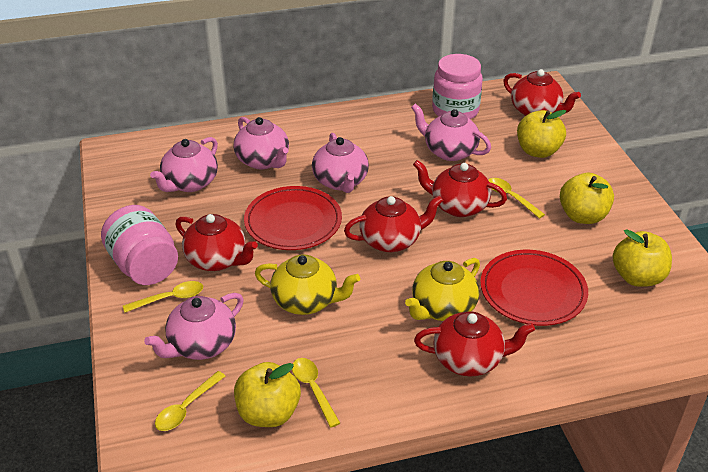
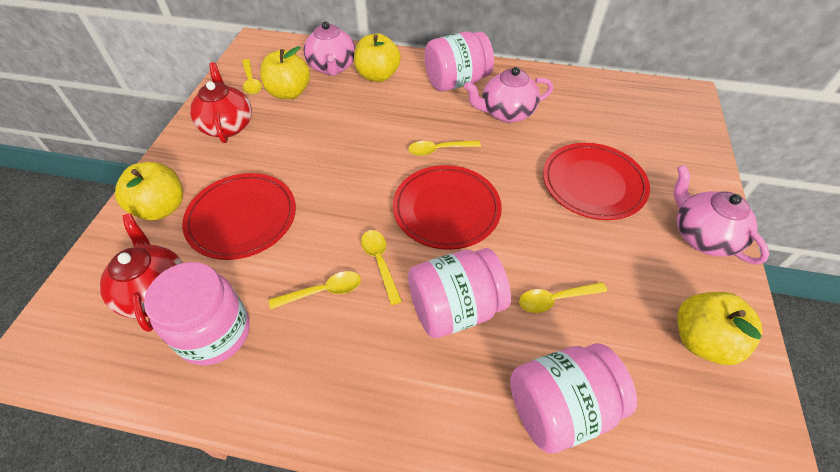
pink jar: 2 -> 4
pink teapot: 5 -> 3
red plate: 2 -> 3
red teapot: 5 -> 2
yellow spoon: 4 -> 5
yellow teapot: 2 -> 0

